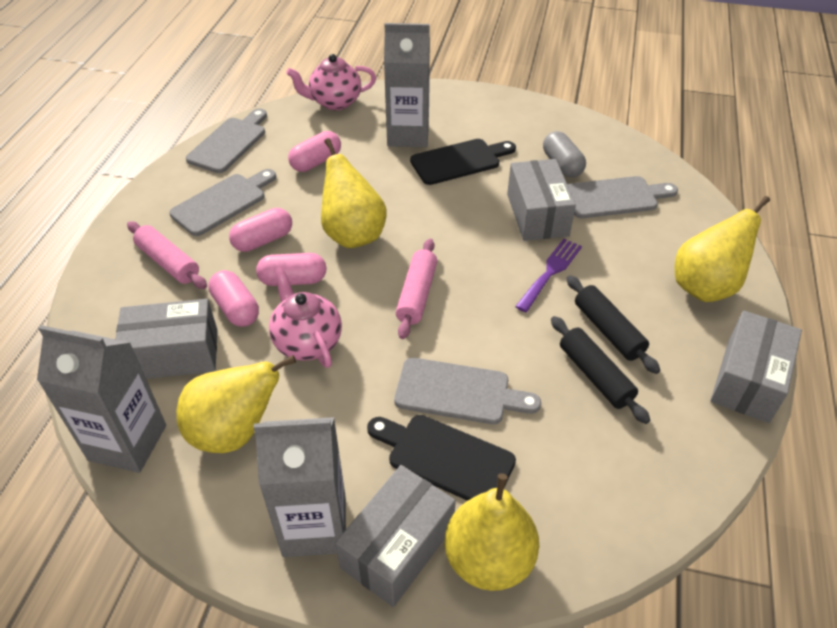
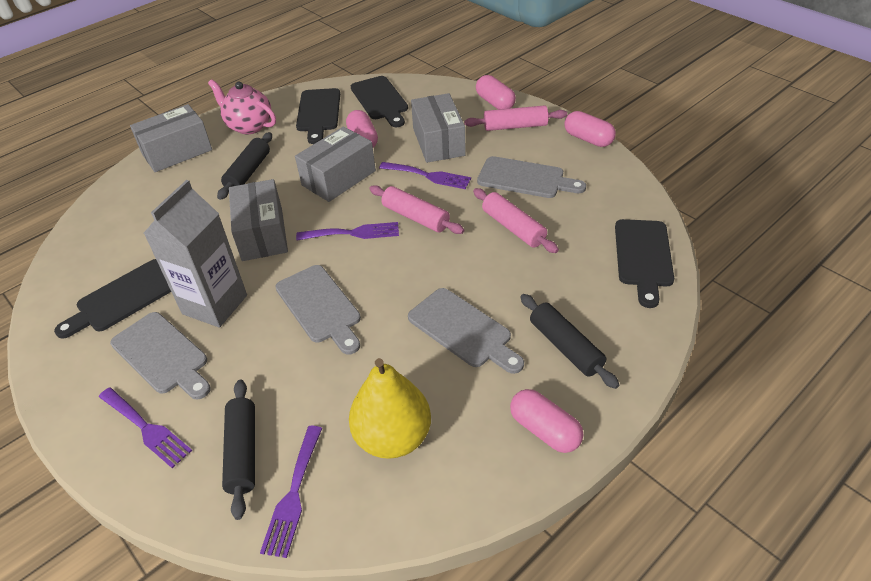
black cutting board: 2 -> 4
black rolling pin: 2 -> 3
grey capsule: 1 -> 0
grey carton: 3 -> 1
pink rolling pin: 2 -> 3
pink teapot: 2 -> 1
purple fork: 1 -> 4
yellow pear: 4 -> 1

